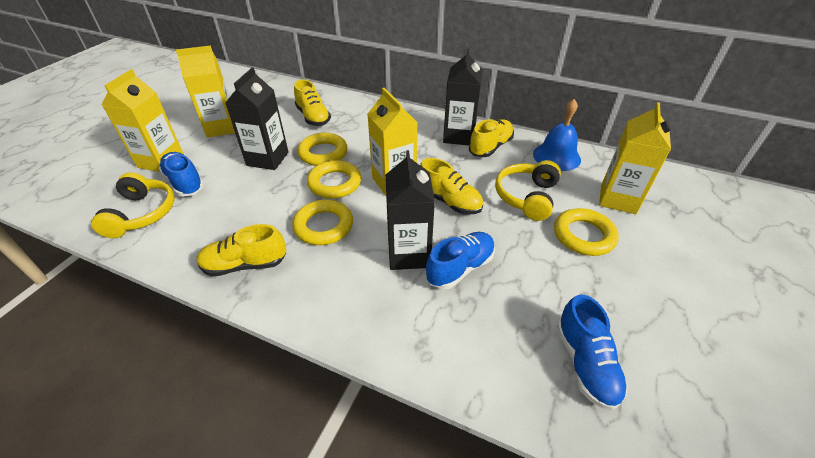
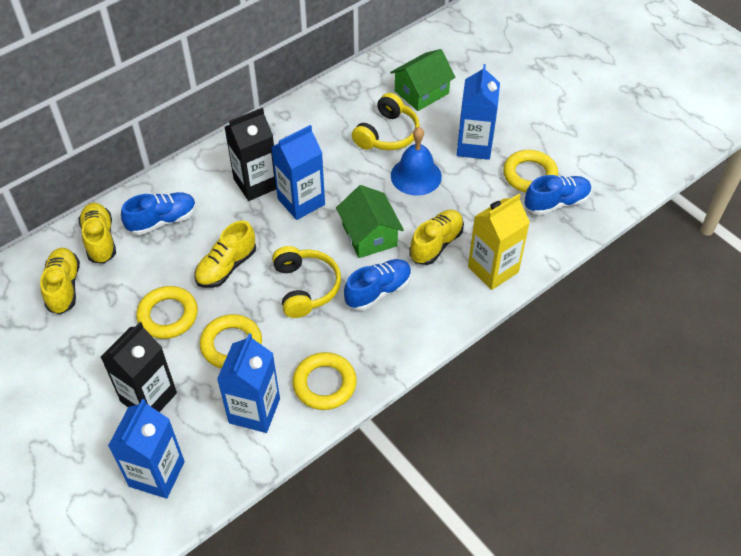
black carton: 3 -> 2
blue carton: 0 -> 4
green house: 0 -> 2
yellow carton: 4 -> 1

